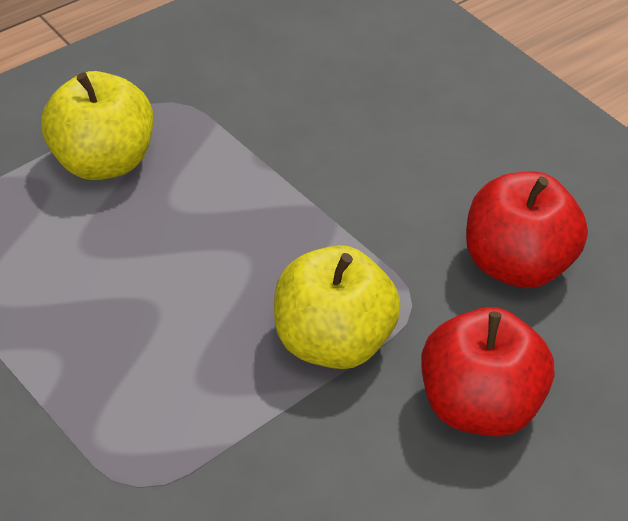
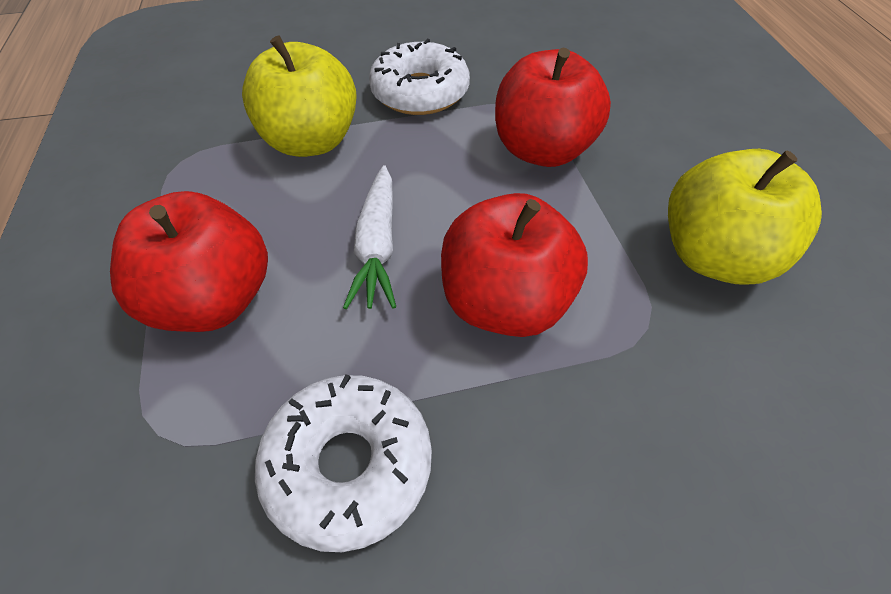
red apple: 2 -> 3
white carrot: 0 -> 1
white donut: 0 -> 2

